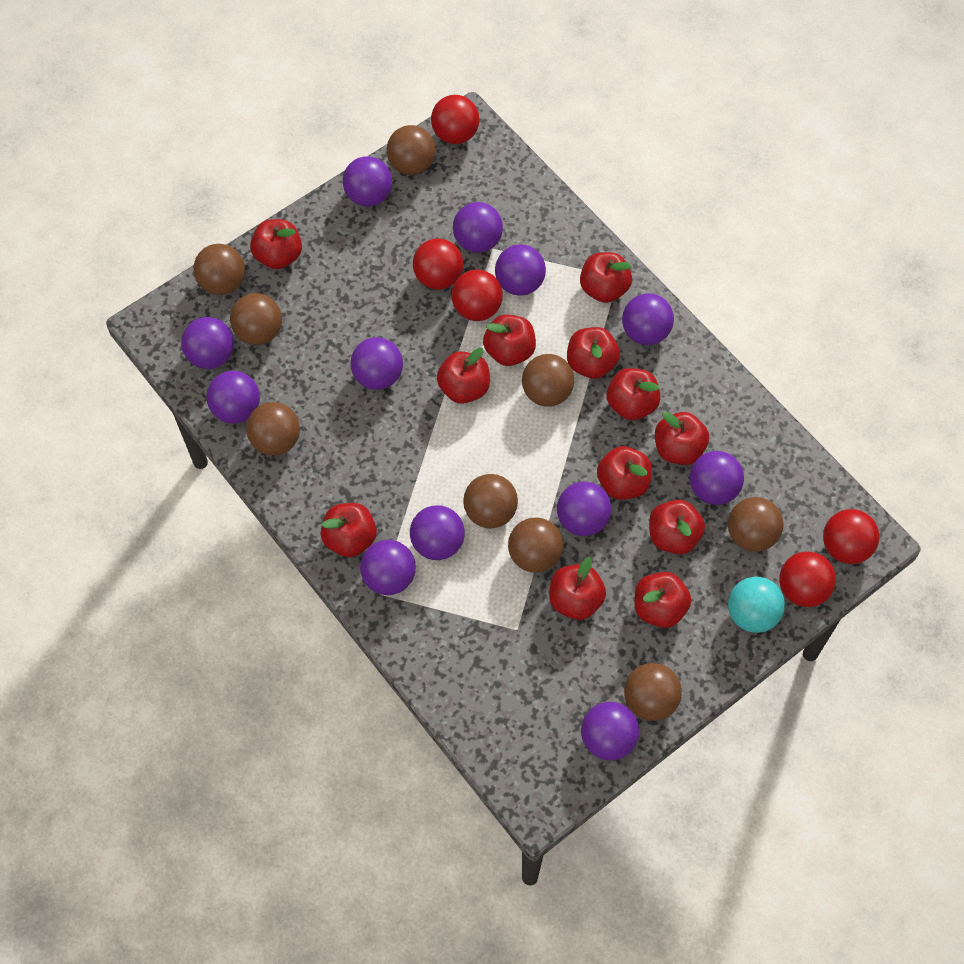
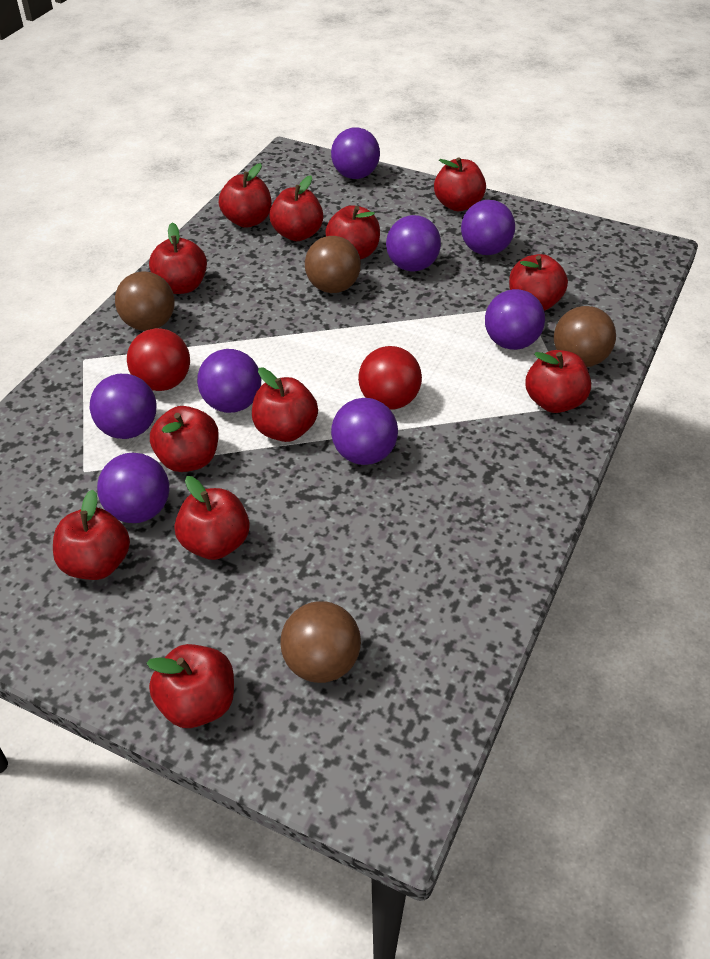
brown ball: 9 -> 4
purple ball: 12 -> 8
red ball: 5 -> 2
turquoise ball: 1 -> 0

